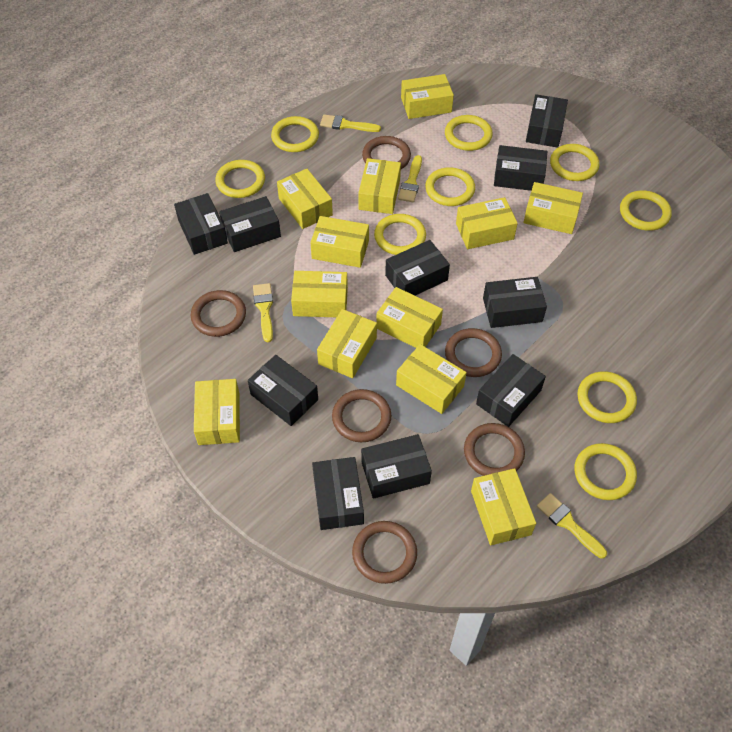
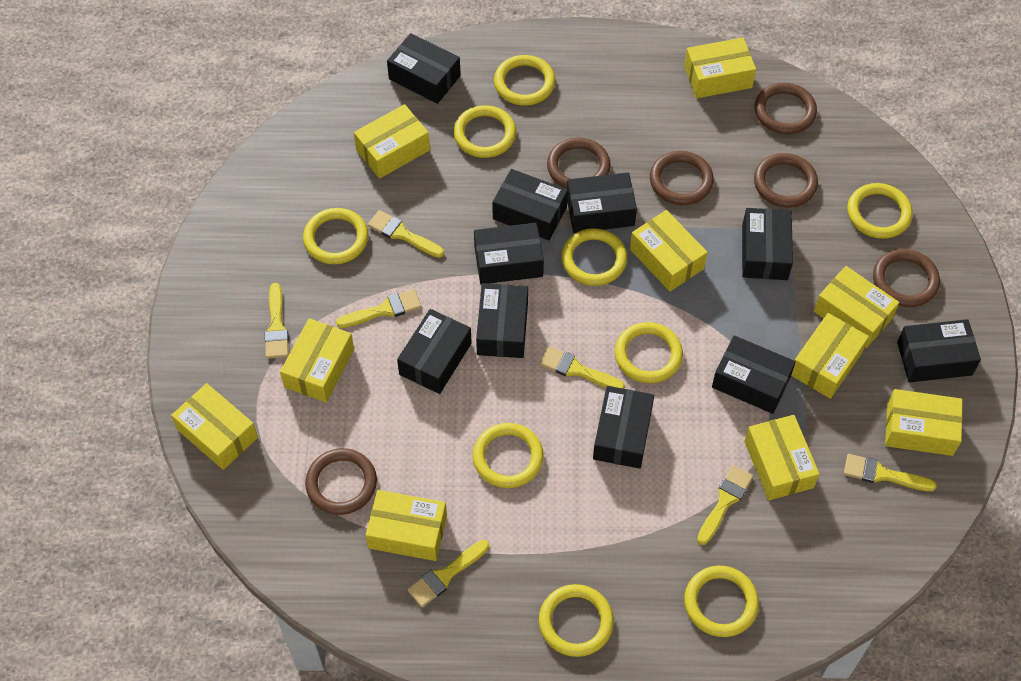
yellow box: 12 -> 10
yellow brush: 4 -> 7

